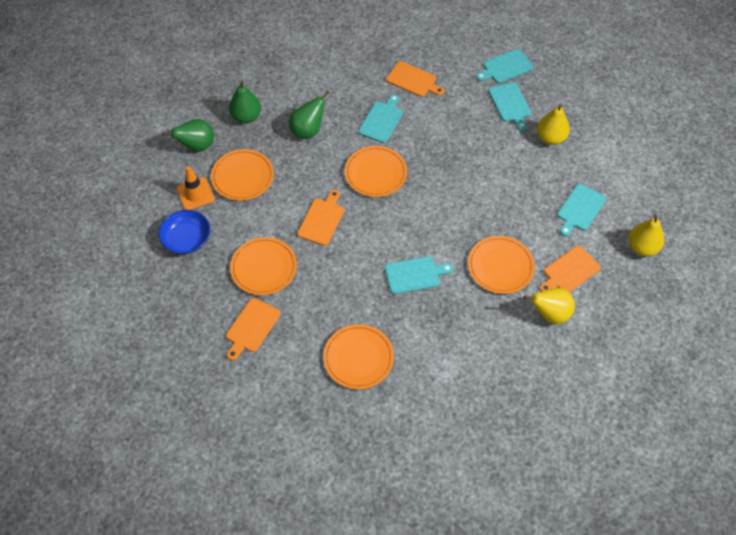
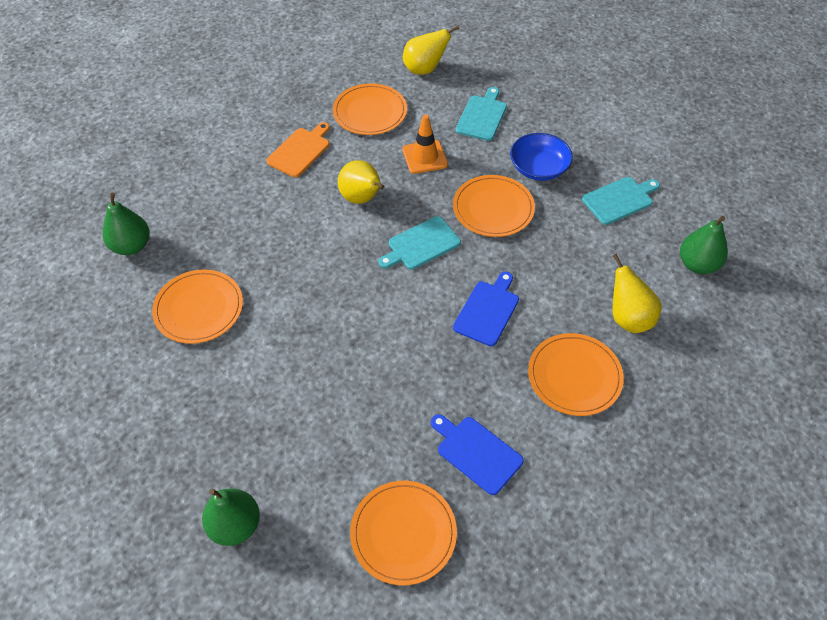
blue cutting board: 0 -> 2
orange cutting board: 4 -> 1
turquoise cutting board: 5 -> 3

